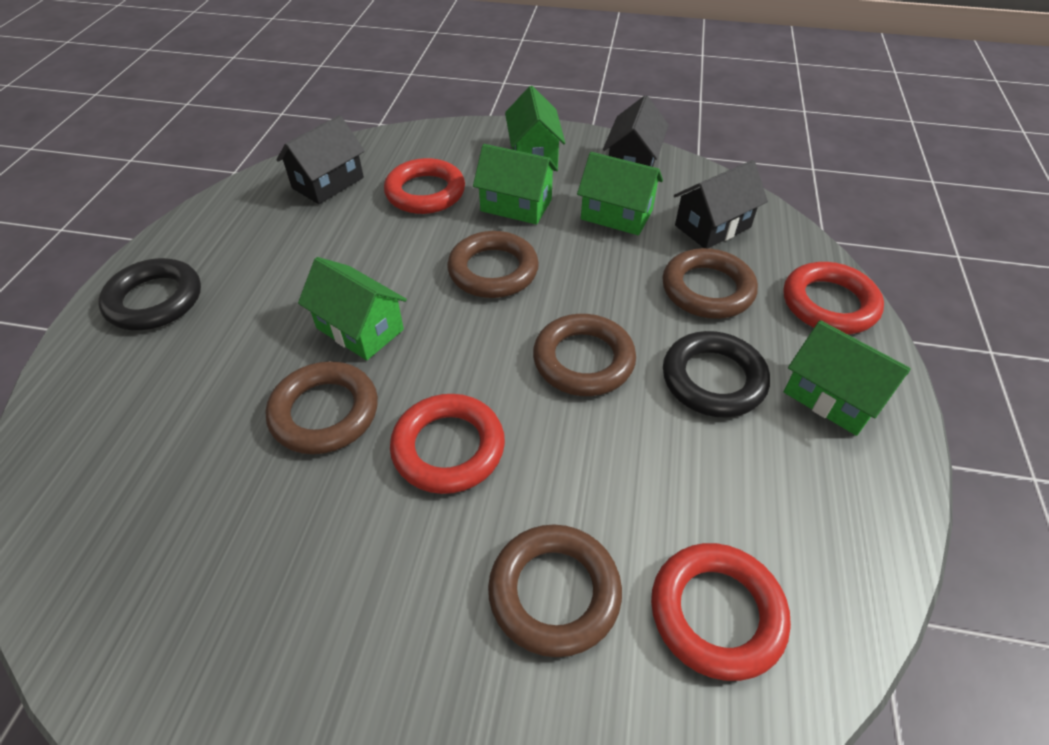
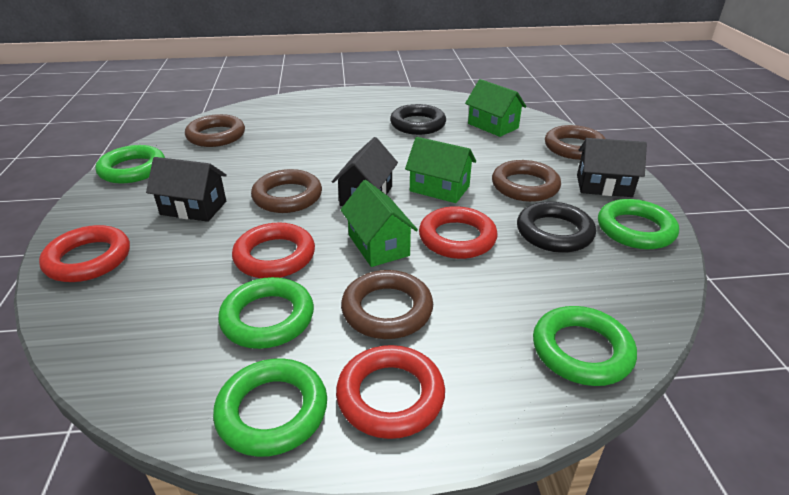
green house: 5 -> 3
green ring: 0 -> 5

